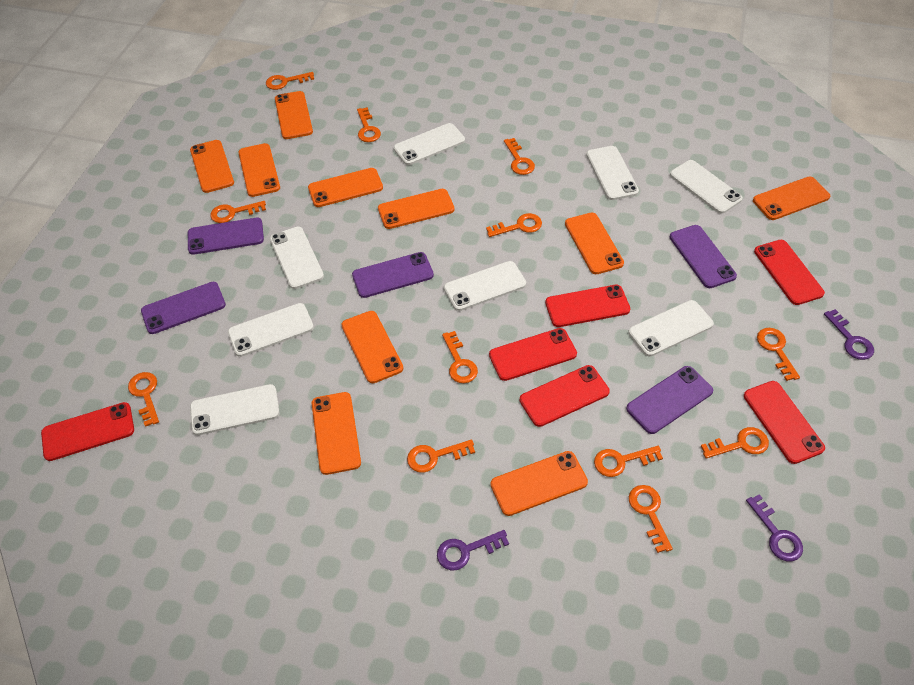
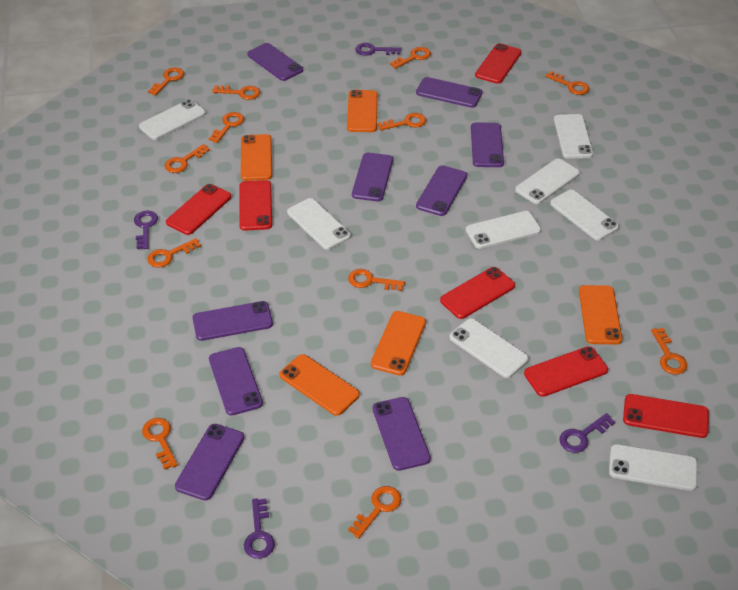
orange phone: 10 -> 5
purple key: 3 -> 4
purple phone: 5 -> 9

